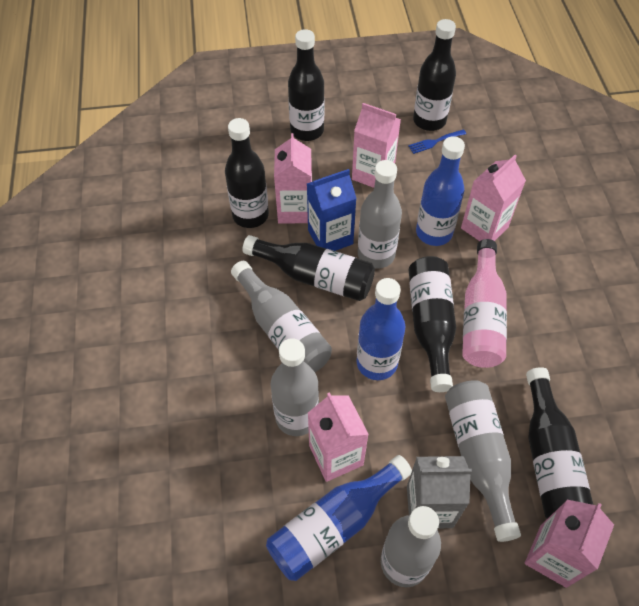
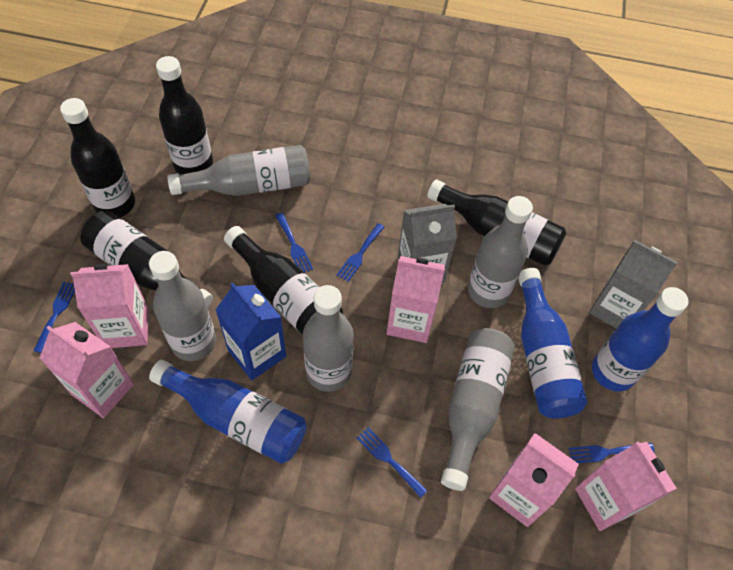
black bottle: 6 -> 5
blue fork: 1 -> 5
grey carton: 1 -> 2
pink bottle: 1 -> 0

